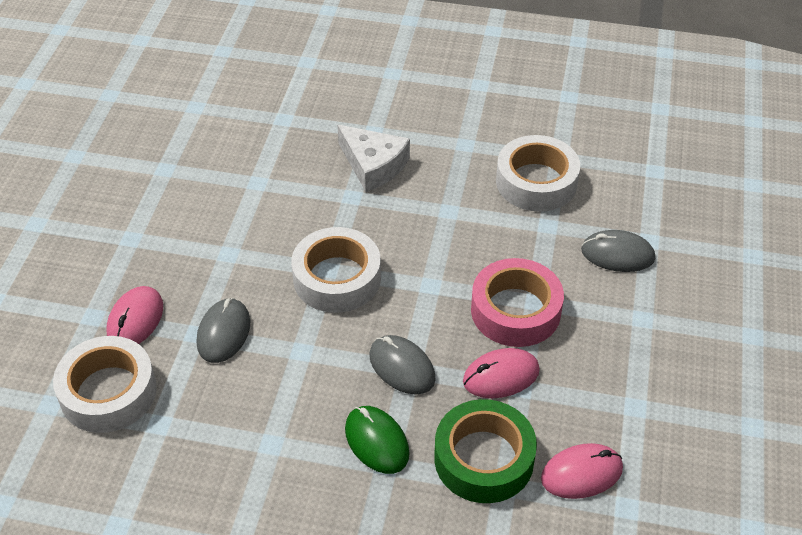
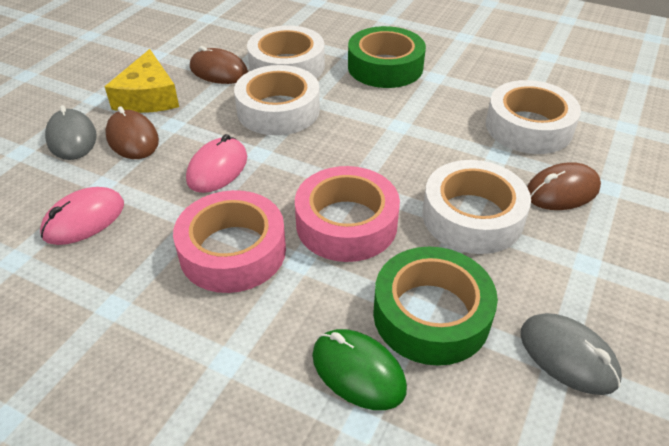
brown mouse: 0 -> 3
green tape: 1 -> 2
grey mouse: 3 -> 2
pink mouse: 3 -> 2
pink tape: 1 -> 2
white cheese: 1 -> 0
white tape: 3 -> 4
yellow cheese: 0 -> 1

